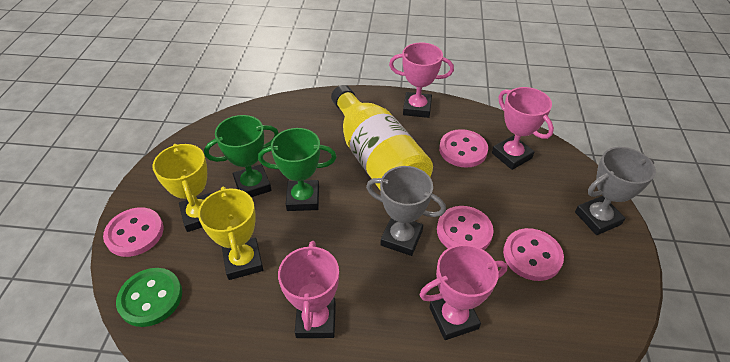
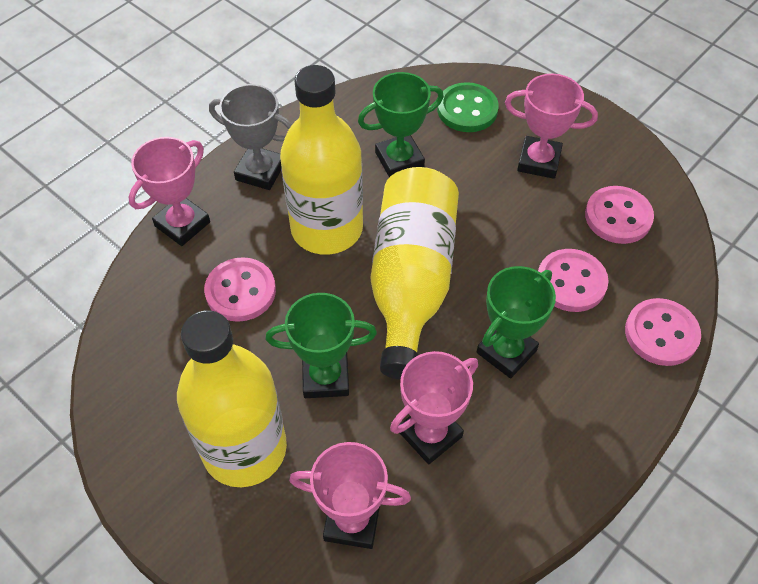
green trophy: 2 -> 3
grey trophy: 2 -> 1
yellow bottle: 1 -> 3
yellow trophy: 2 -> 0

